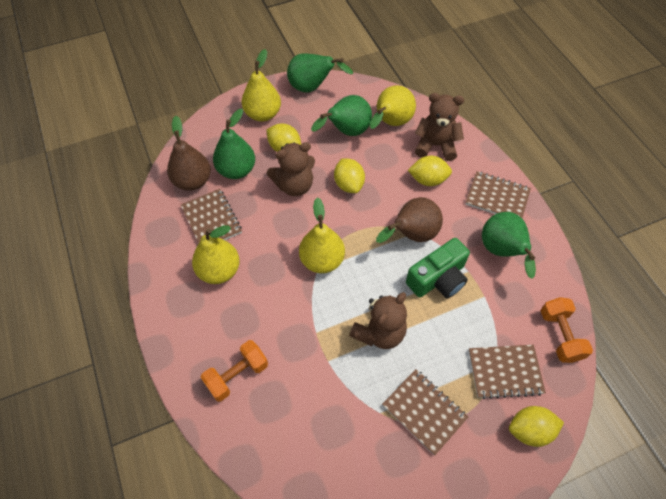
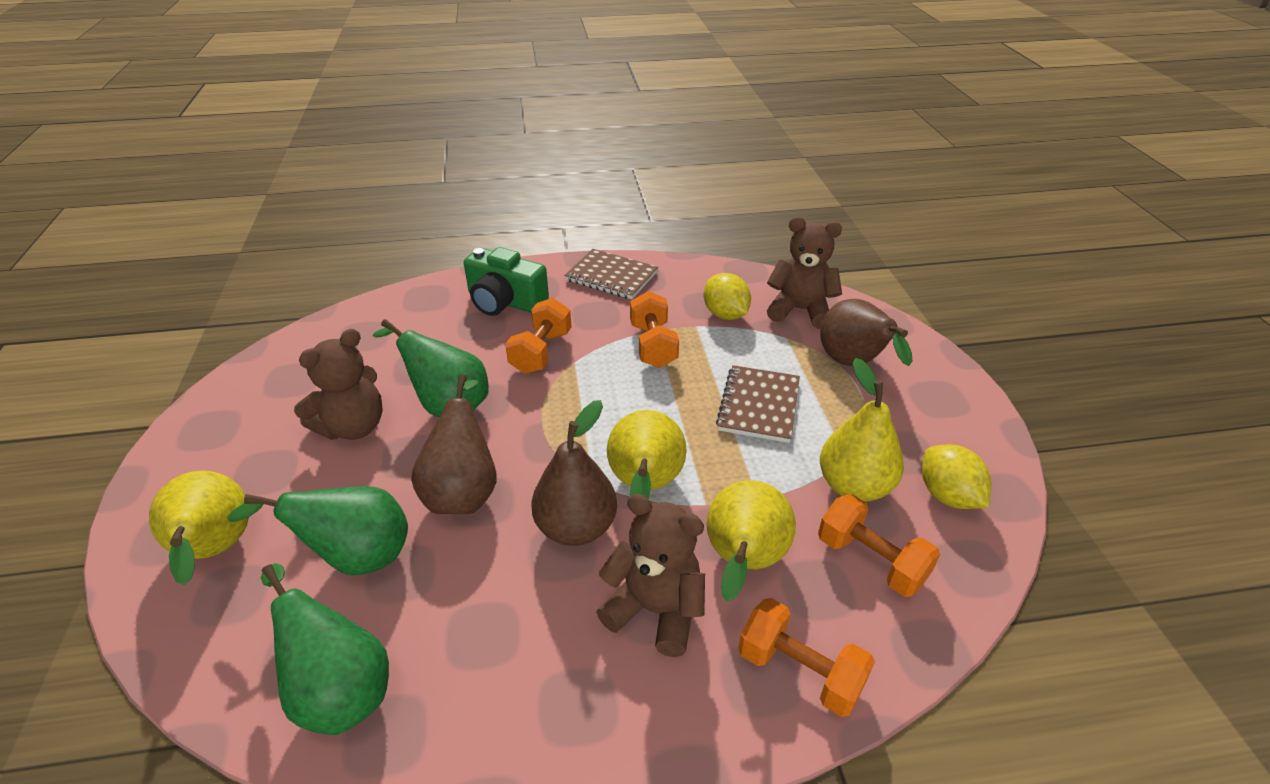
brown notebook: 4 -> 2
brown pear: 2 -> 3
green pear: 4 -> 3
orange dumbbell: 2 -> 4
yellow lemon: 4 -> 2

